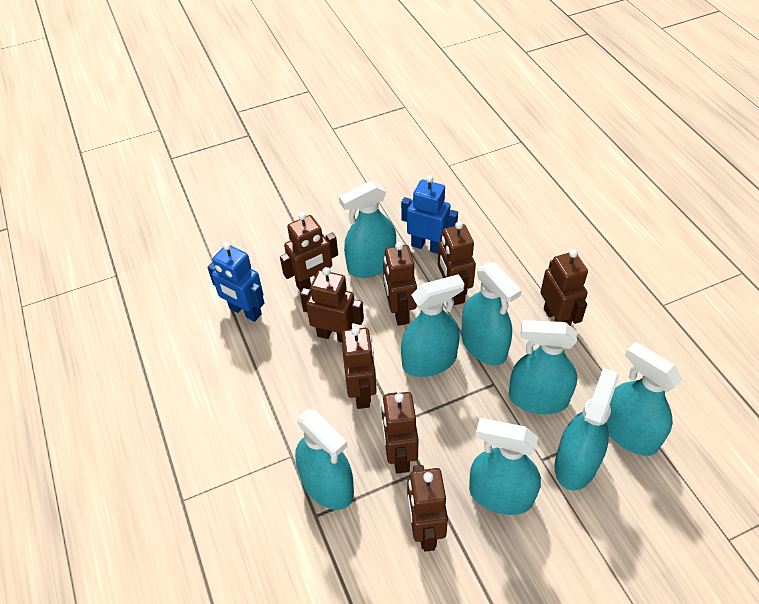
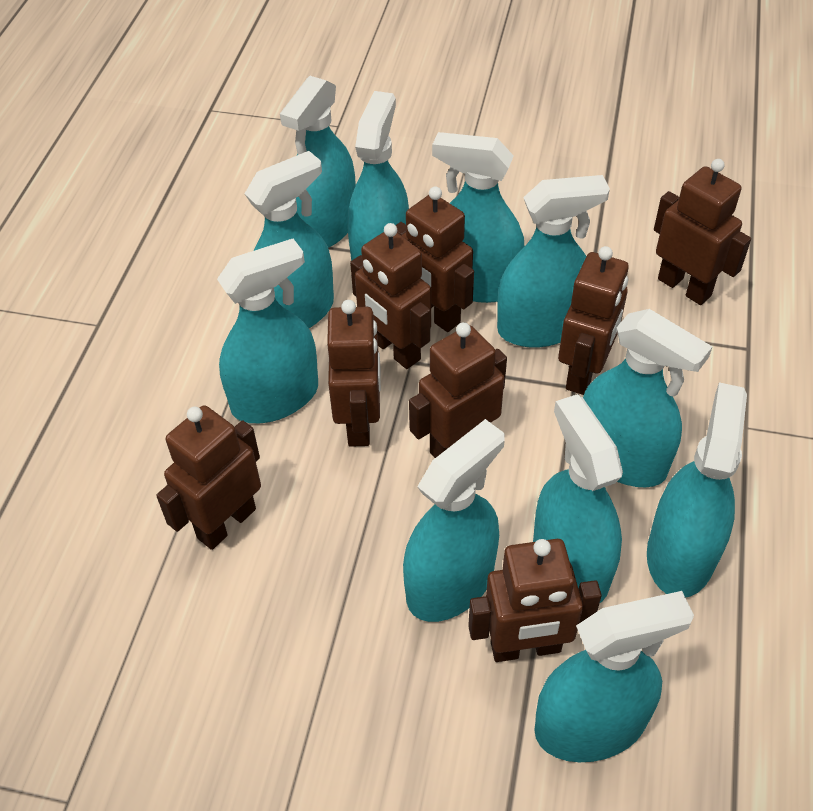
blue robot: 2 -> 0
turquoise spray bottle: 8 -> 11

